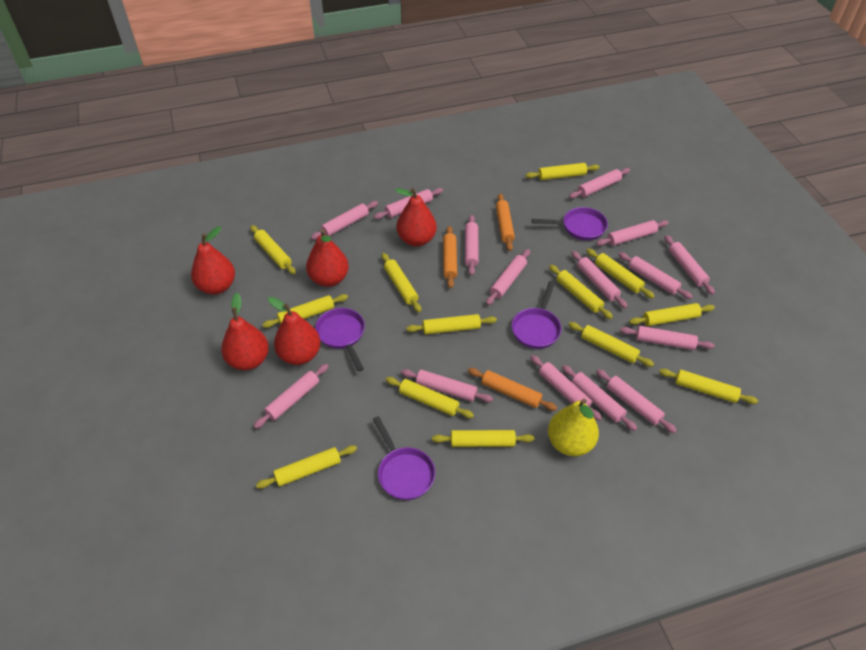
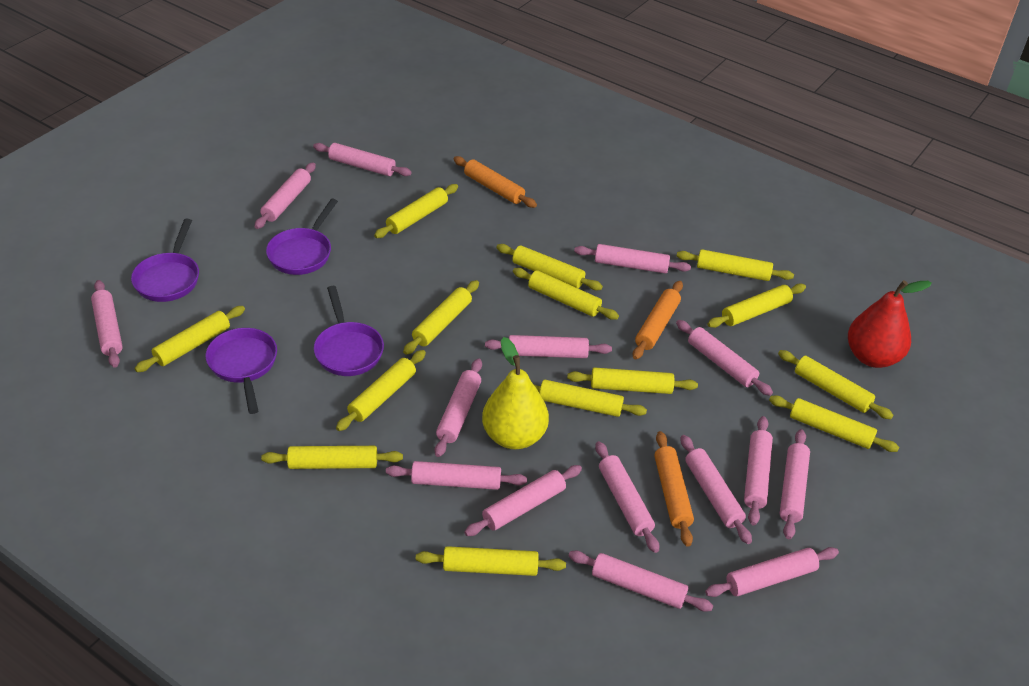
red pear: 5 -> 1
yellow rolling pin: 13 -> 14

